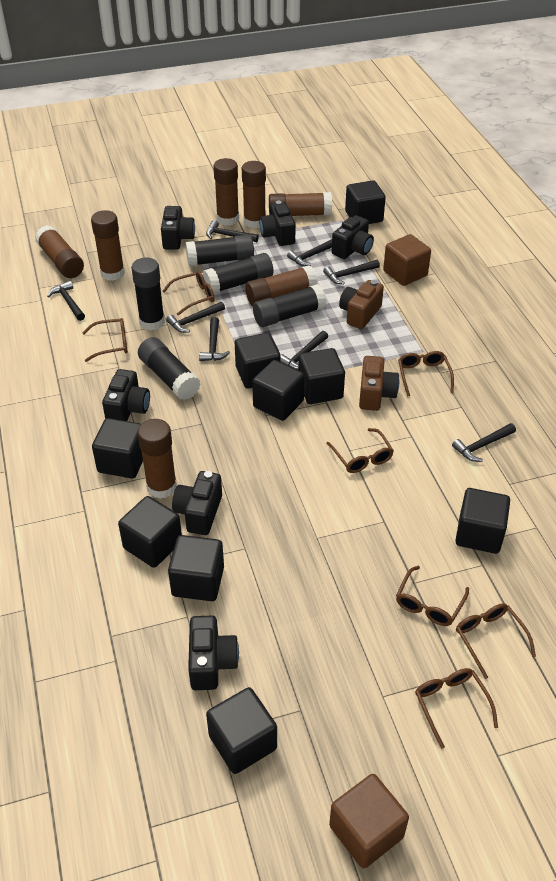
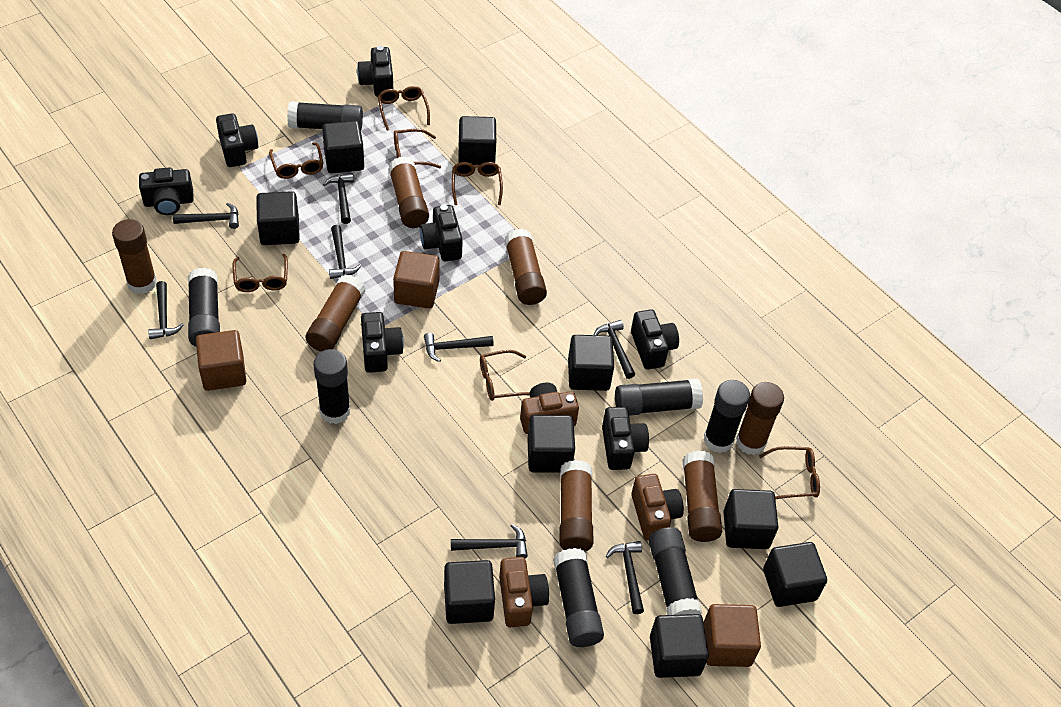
black camera: 6 -> 7
black glue stick: 5 -> 7
brown camera: 2 -> 3
brown cube: 2 -> 3

